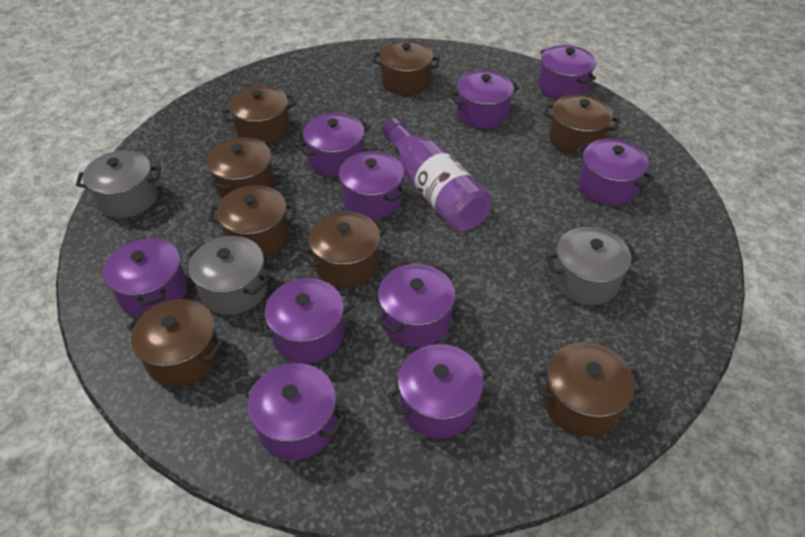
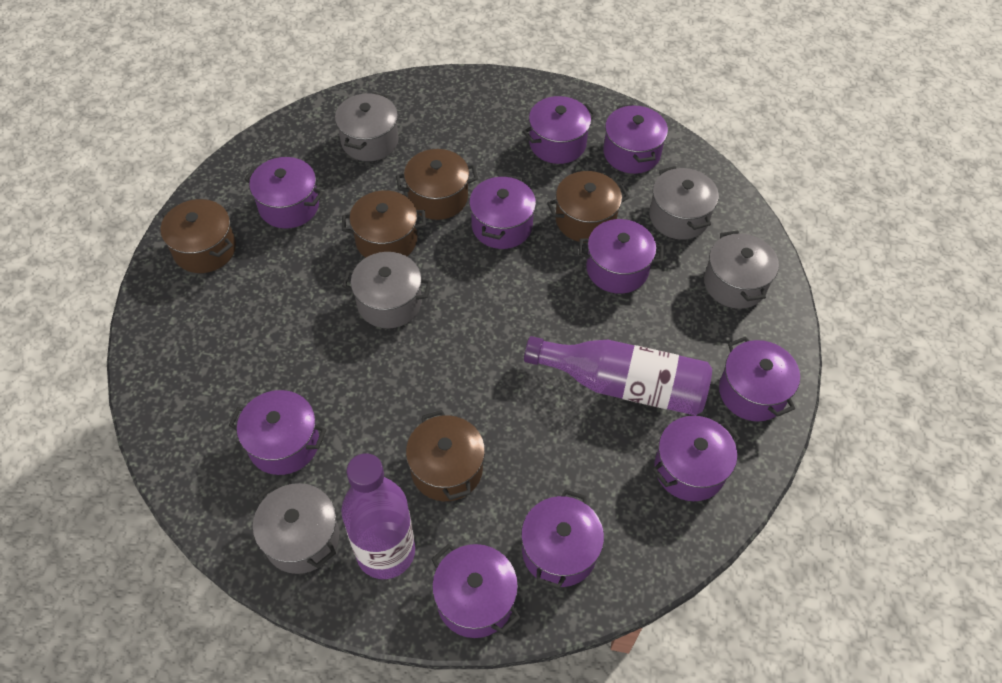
brown pot: 8 -> 5
grey pot: 3 -> 5
purple bottle: 1 -> 2

